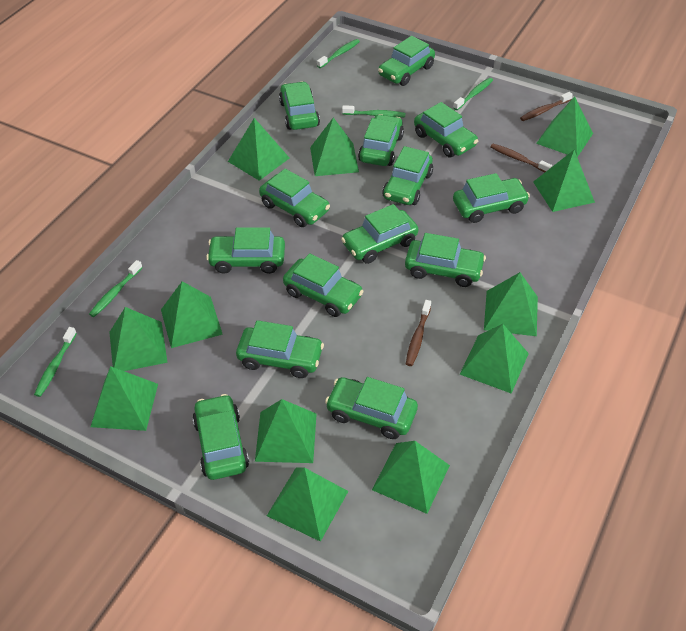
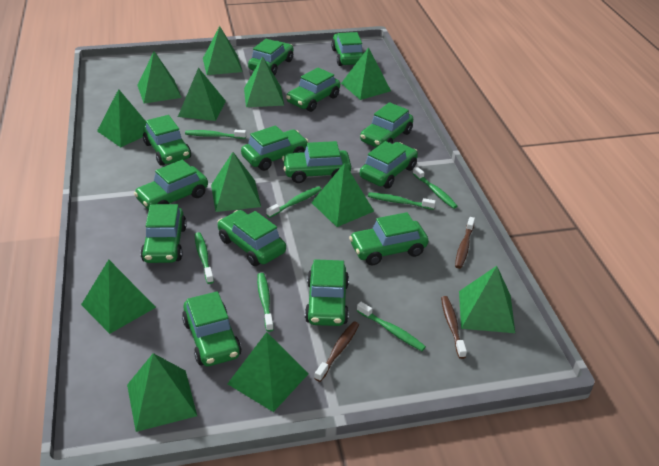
green toothbrush: 5 -> 7

